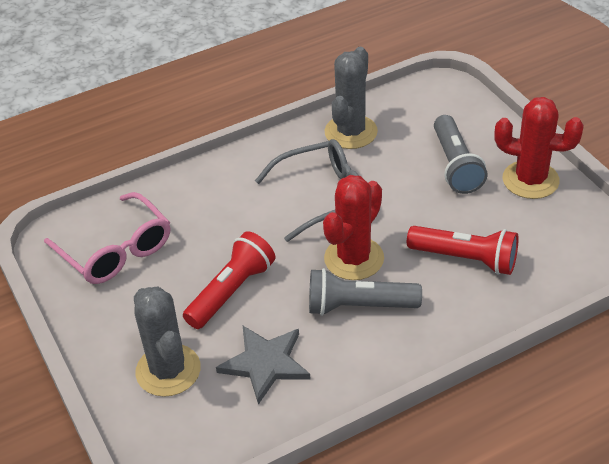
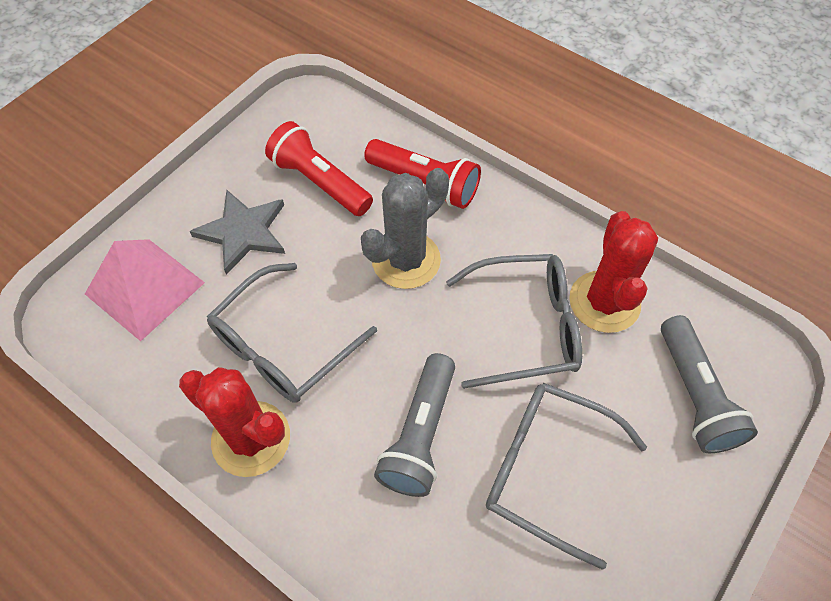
grey cactus: 2 -> 1
grey glasses: 1 -> 3
pink glasses: 1 -> 0
pink pyramid: 0 -> 1

